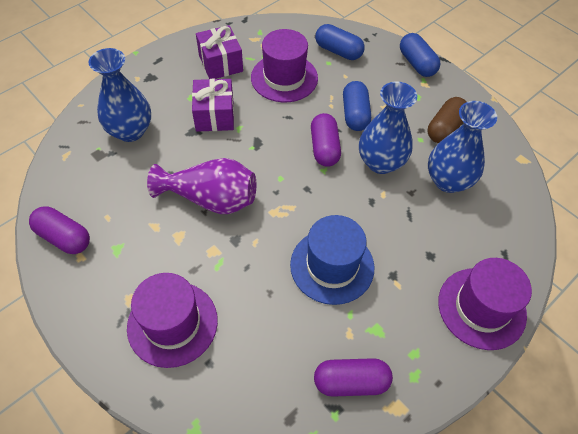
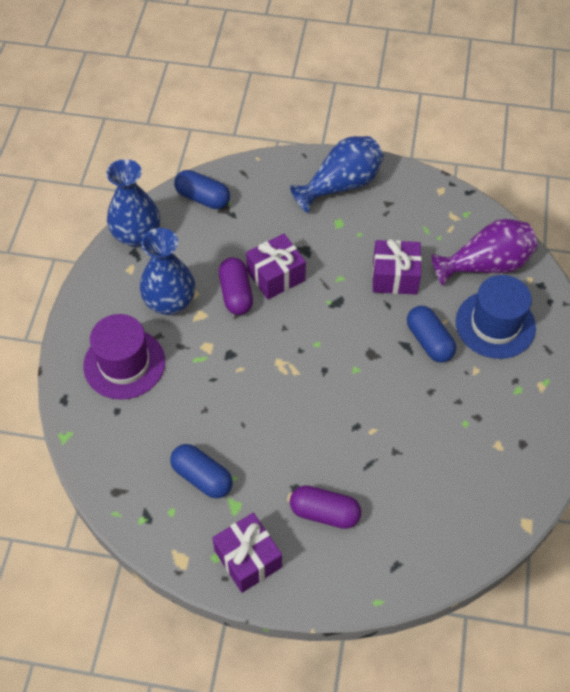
brown capsule: 1 -> 0
purple capsule: 3 -> 2
purple gift: 2 -> 3
purple hat: 3 -> 1

